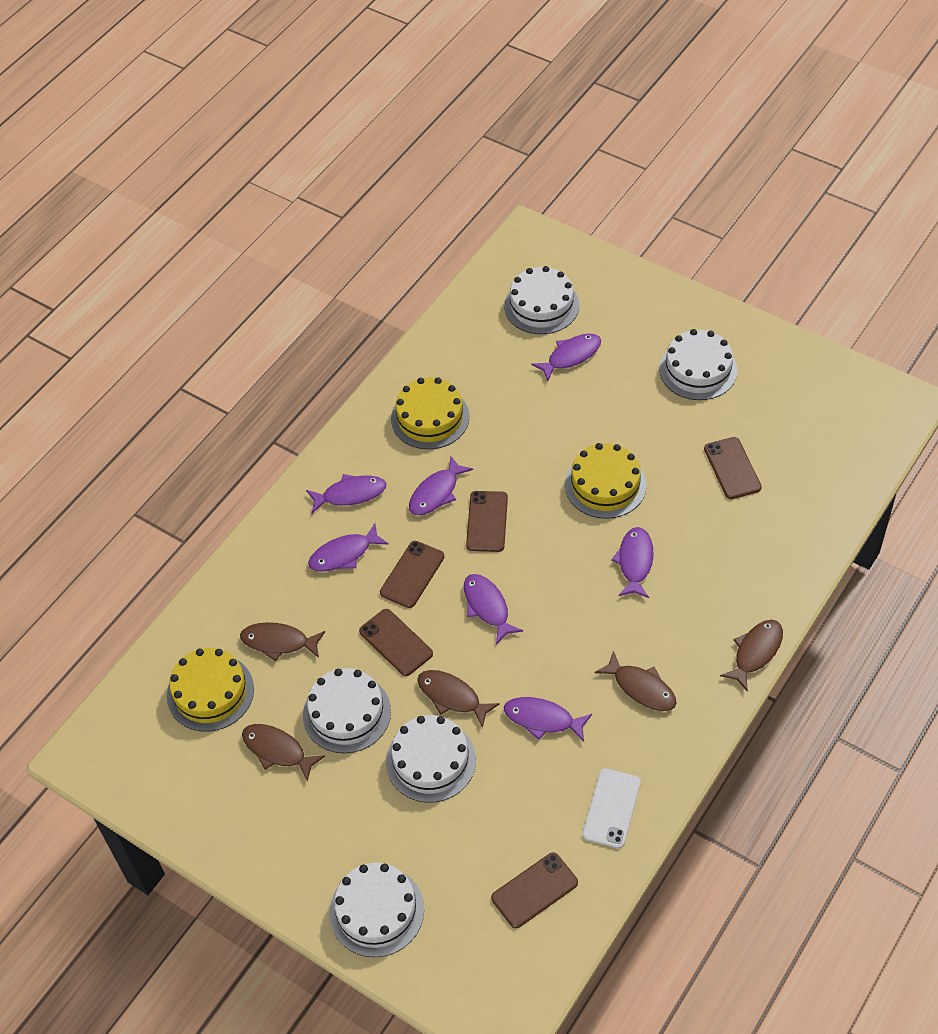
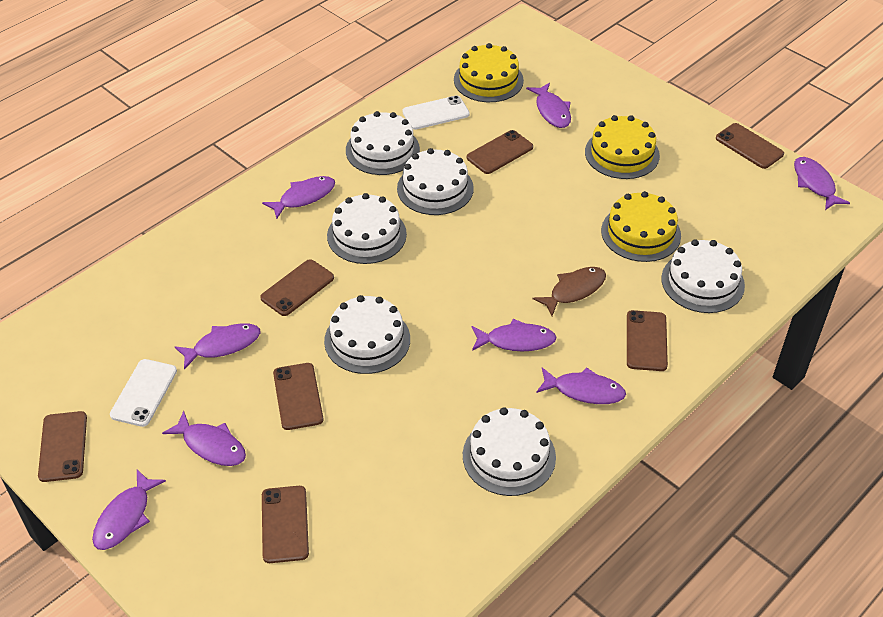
brown fish: 5 -> 1
brown phone: 5 -> 7
purple fish: 7 -> 8
white cake: 5 -> 6
white phone: 1 -> 2

